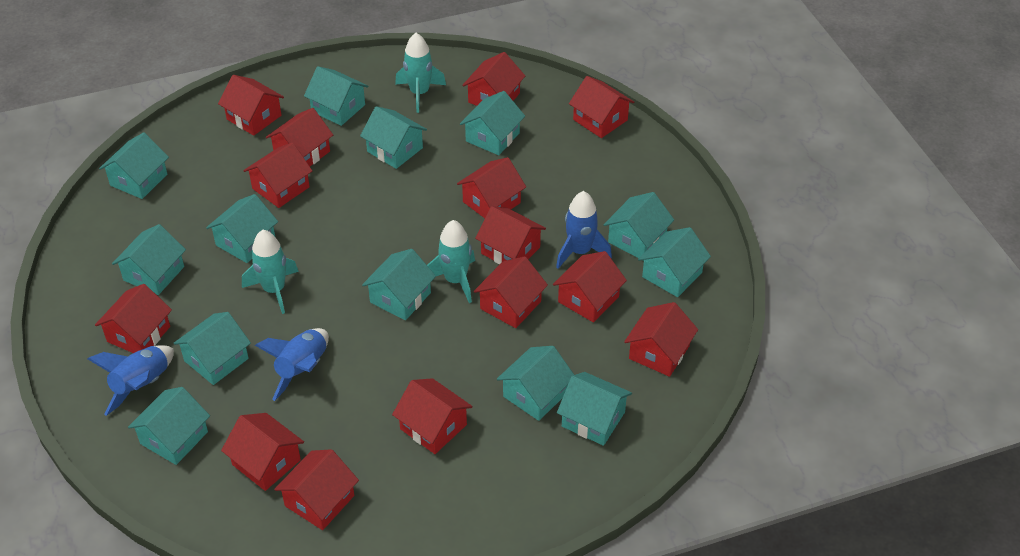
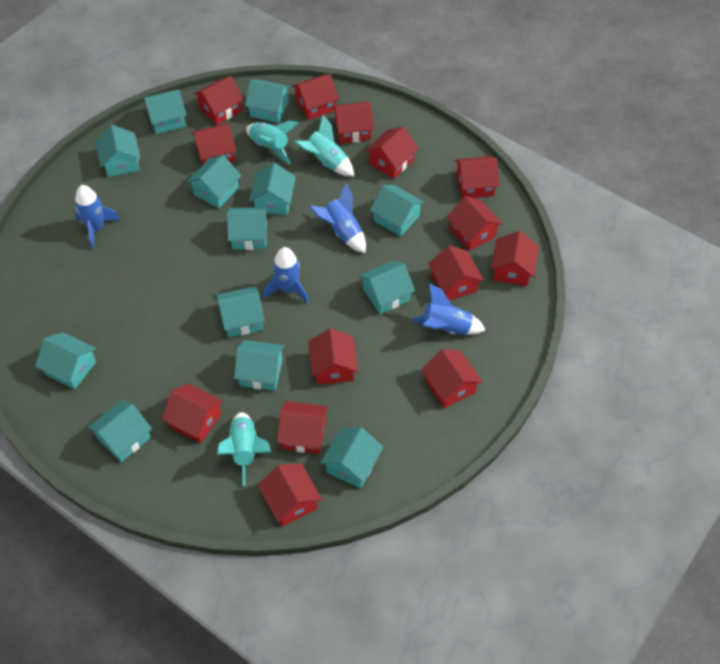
blue rocket: 3 -> 4

